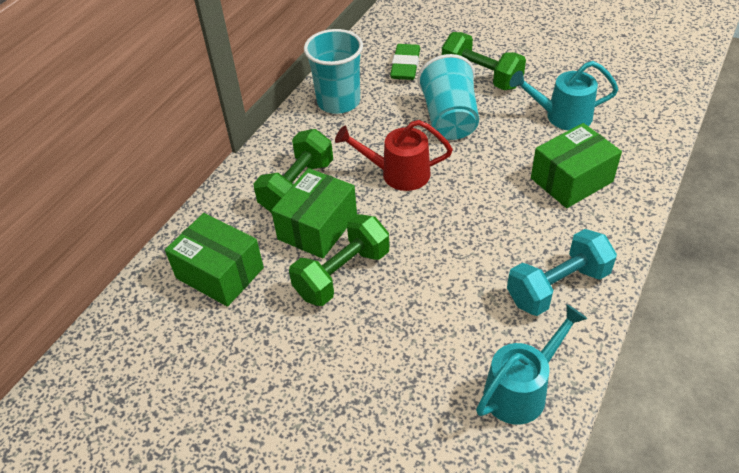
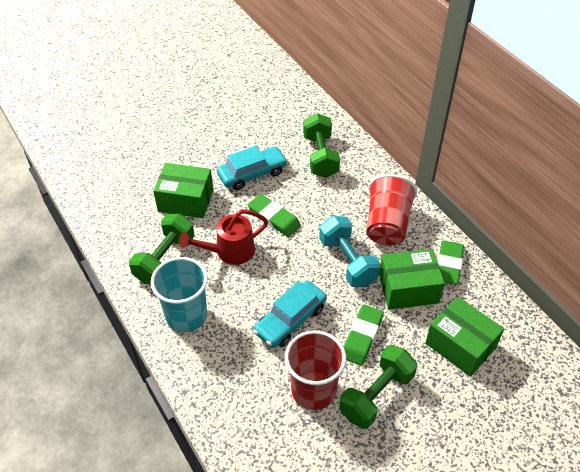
green eraser: 1 -> 3
red cup: 0 -> 2
turquoise car: 0 -> 2
turquoise cup: 2 -> 1
turquoise watering can: 2 -> 0

